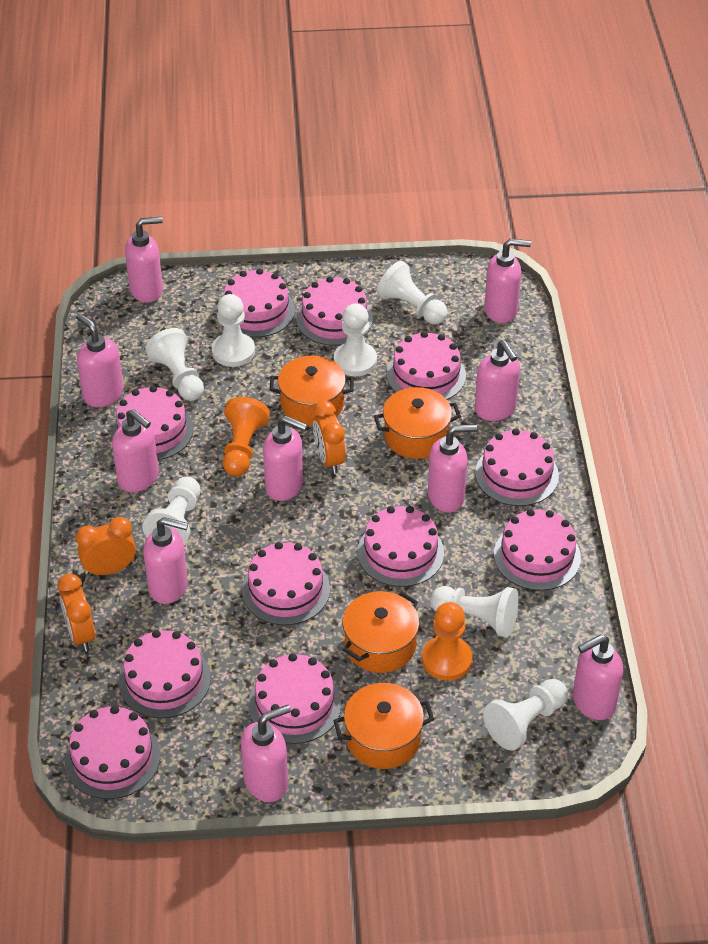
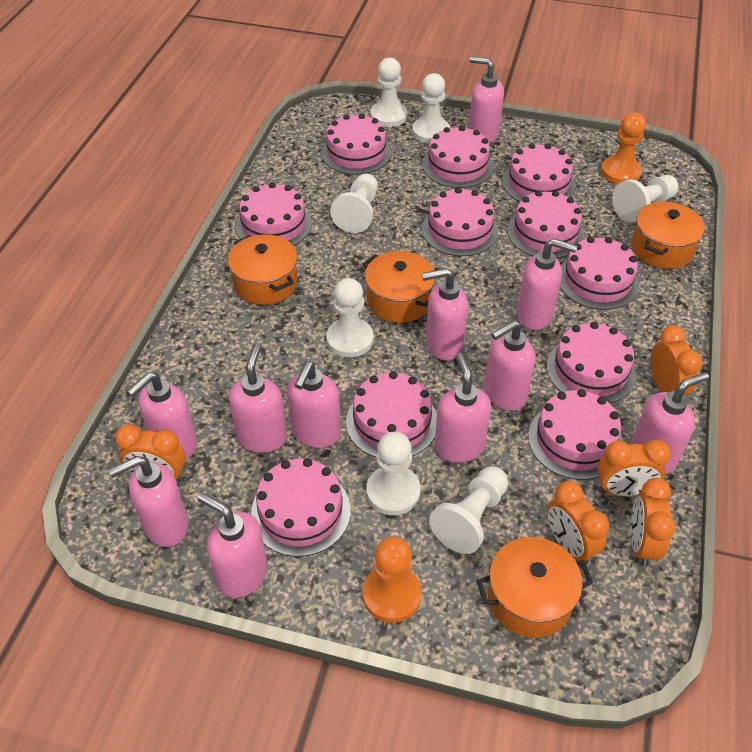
orange clock: 3 -> 5
pink soap dispenser: 10 -> 11

